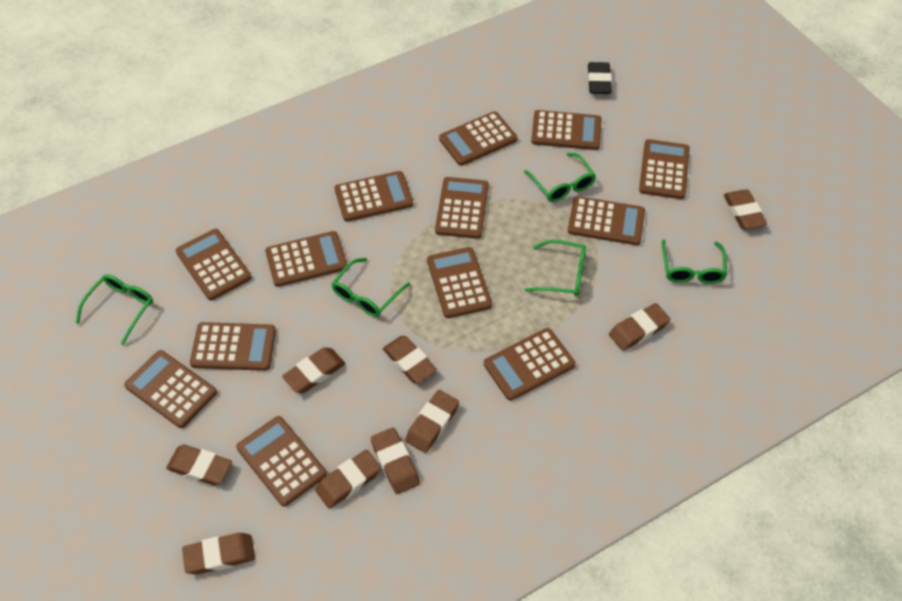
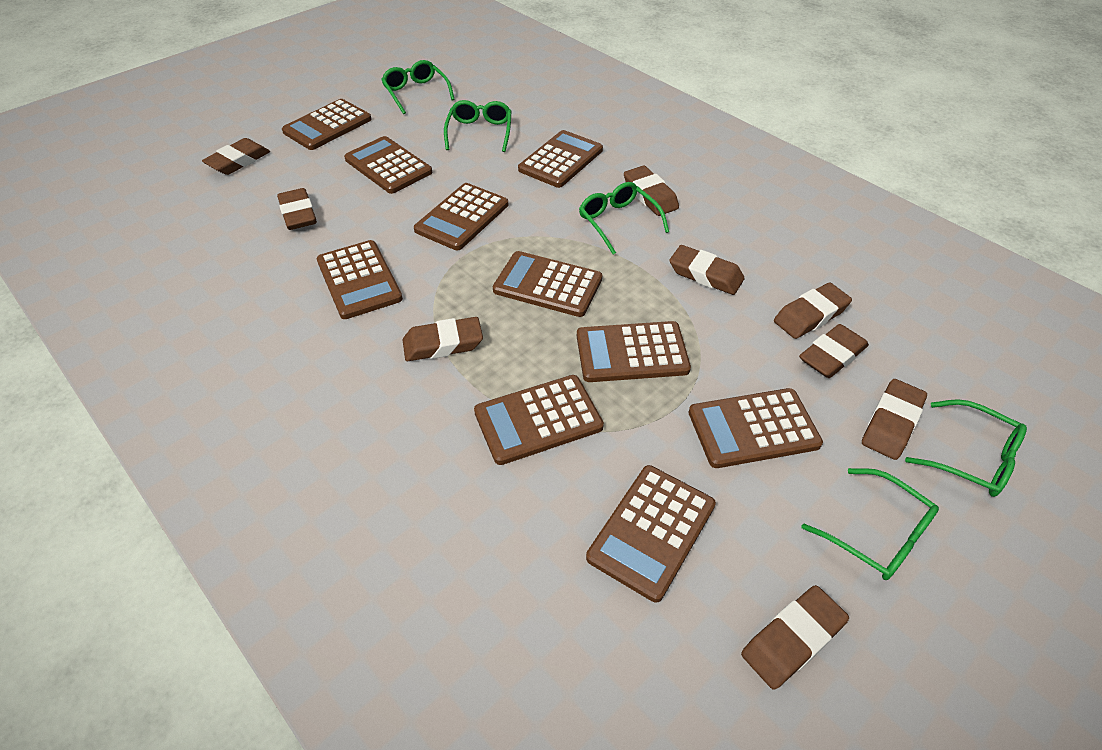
black eraser: 1 -> 0
brown calculator: 13 -> 10

